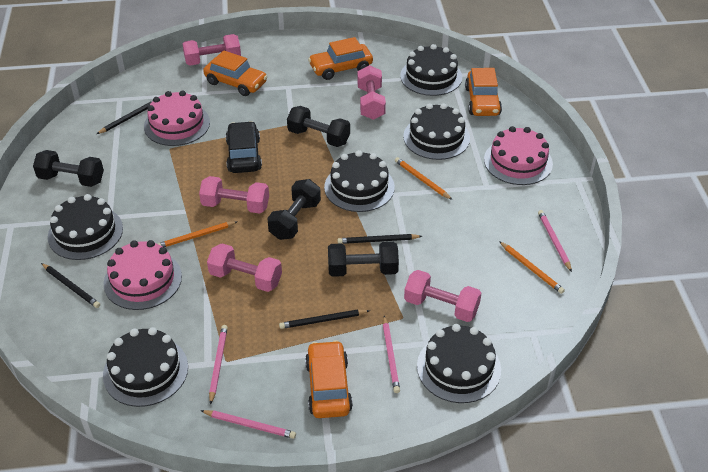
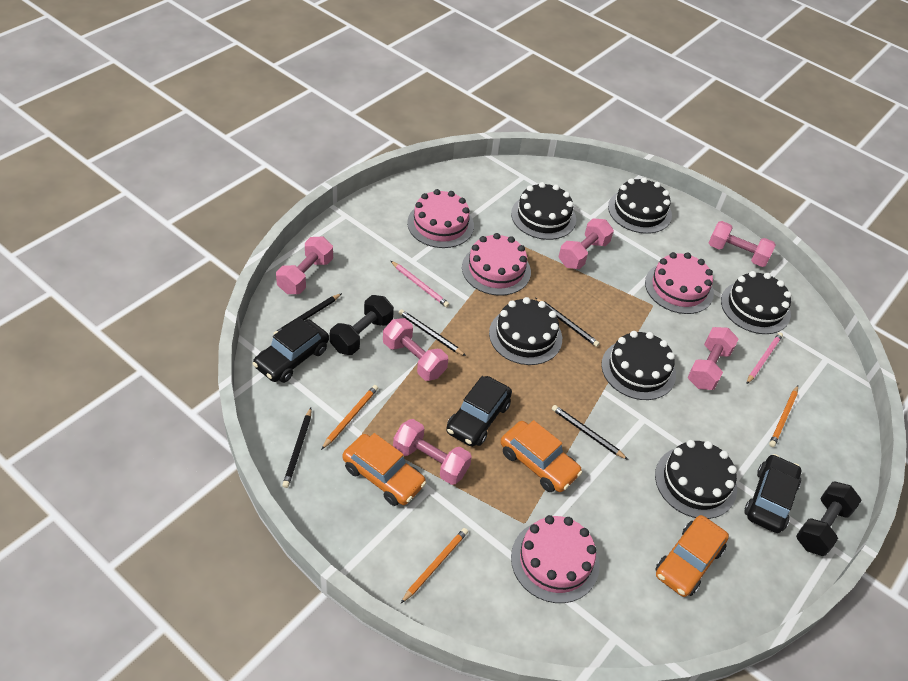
black car: 1 -> 3
black dumbbell: 4 -> 2
black pencil: 4 -> 5
orange car: 4 -> 3
pink cake: 3 -> 4
pink dumbbell: 5 -> 6
pink pencil: 4 -> 2

